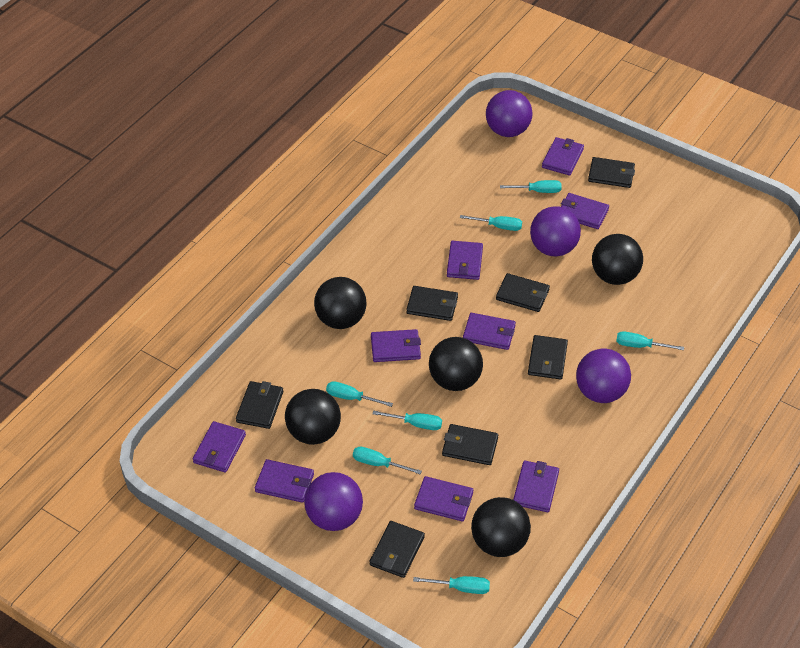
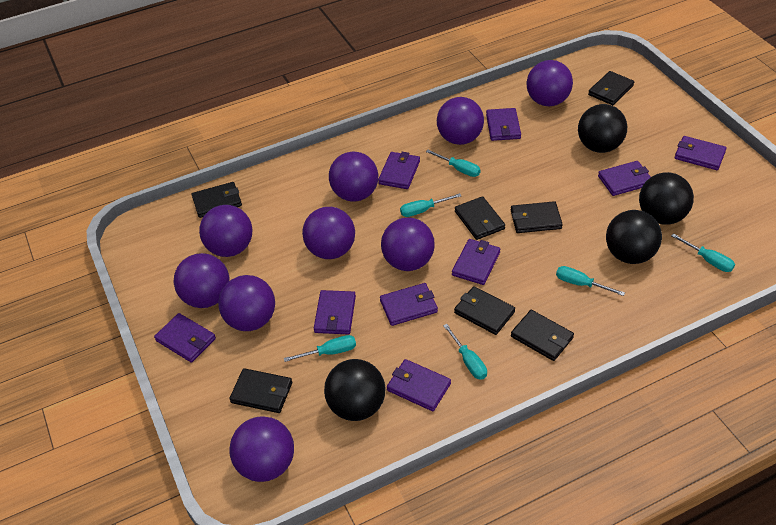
black ball: 5 -> 4
purple ball: 4 -> 9
turquoise screwdriver: 7 -> 6

